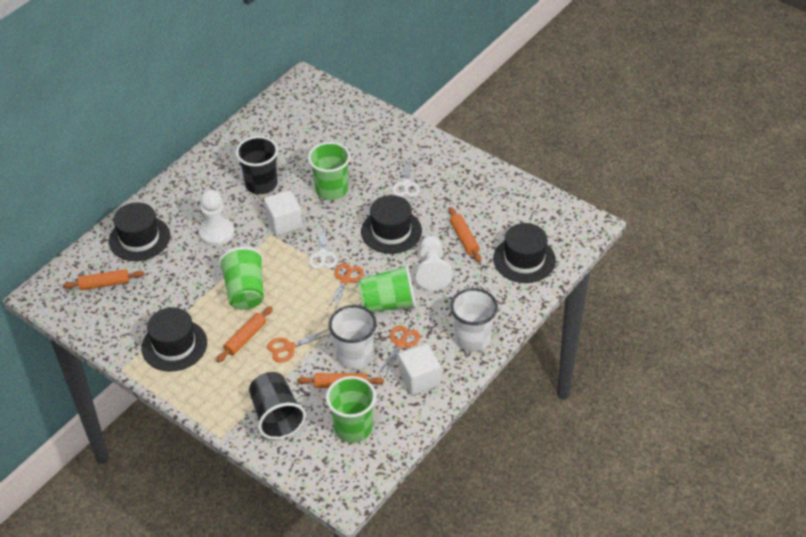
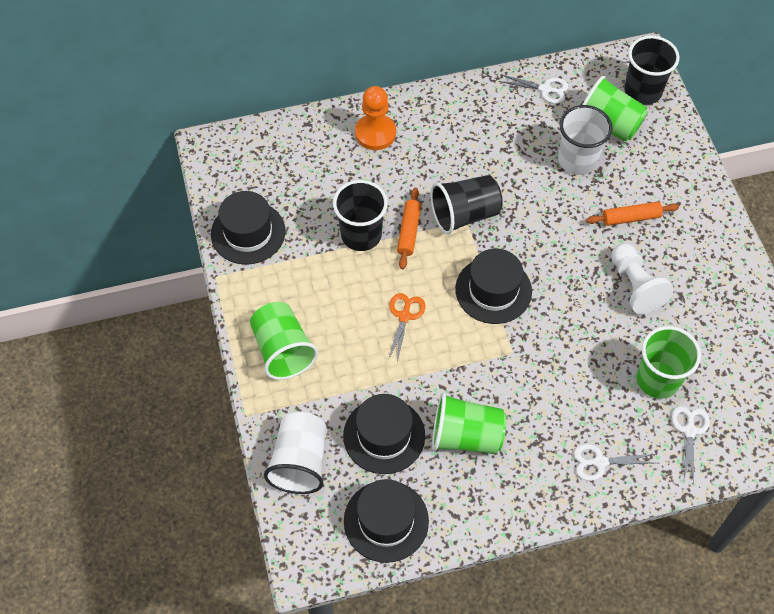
black cup: 2 -> 3
orange pawn: 0 -> 1
orange rolling pin: 4 -> 2
orange scissors: 3 -> 1
white cube: 2 -> 0
white pawn: 2 -> 1
white scissors: 2 -> 3

